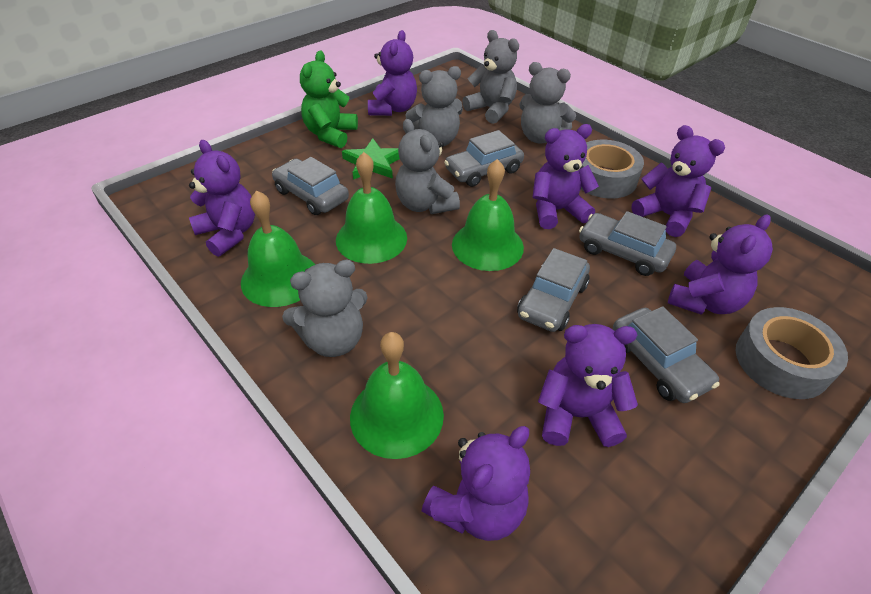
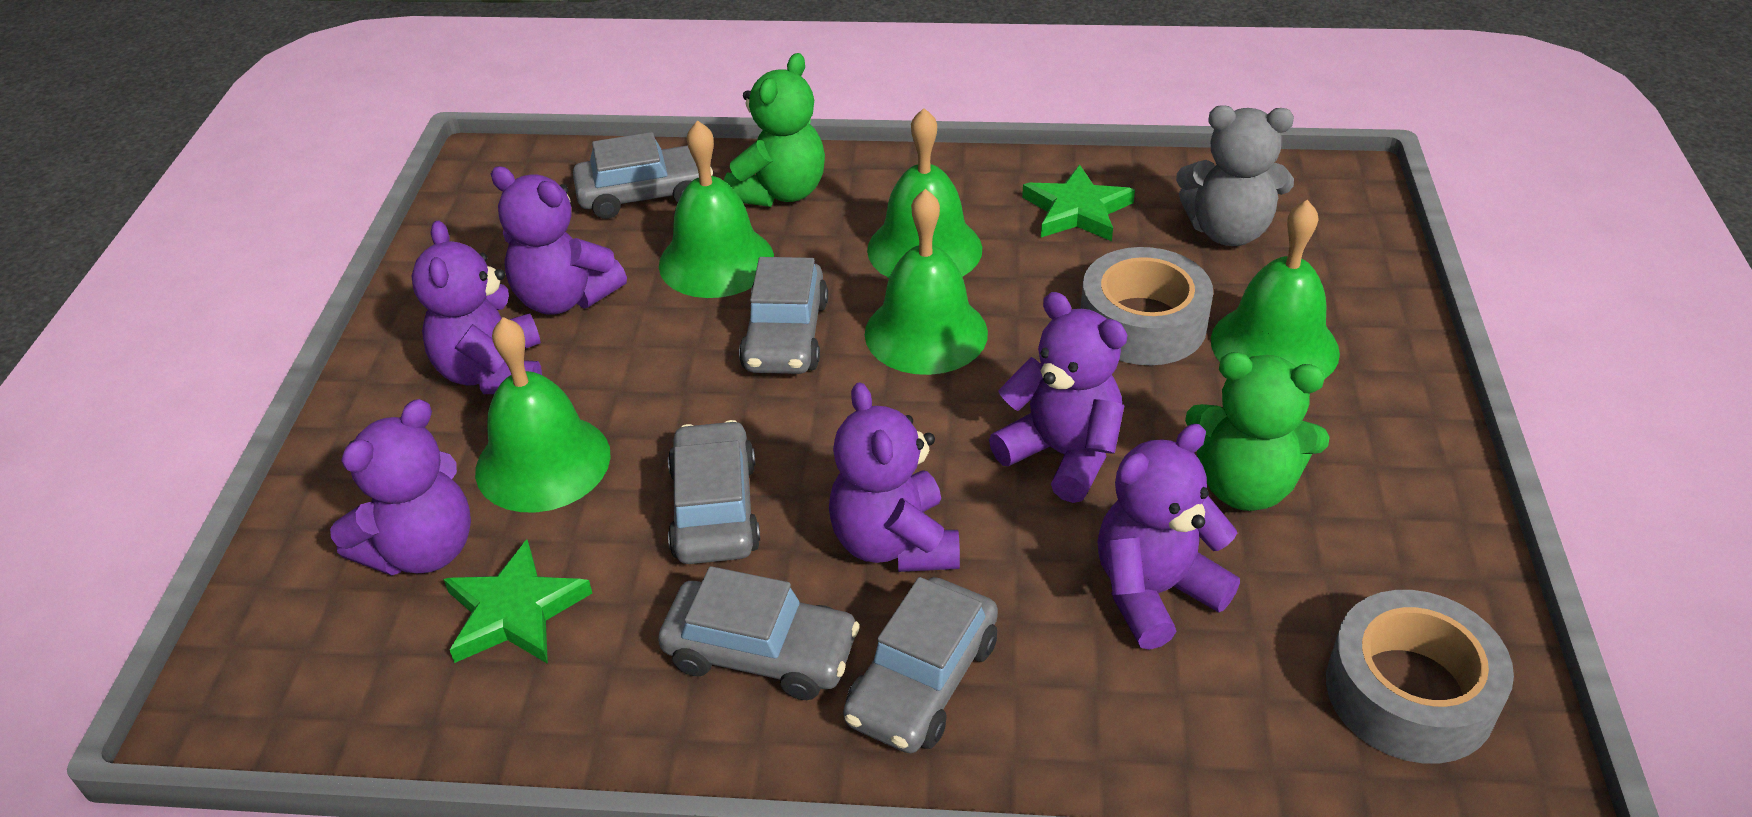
green bell: 4 -> 5
green star: 1 -> 2
green teddy bear: 1 -> 2
grey teddy bear: 5 -> 1
purple teddy bear: 7 -> 6

